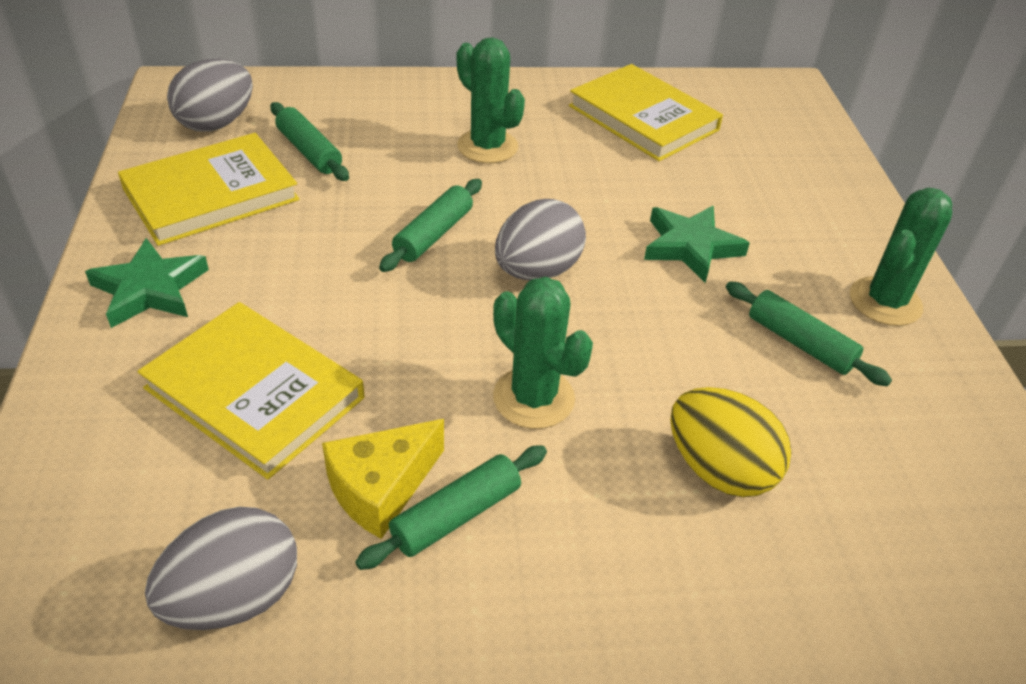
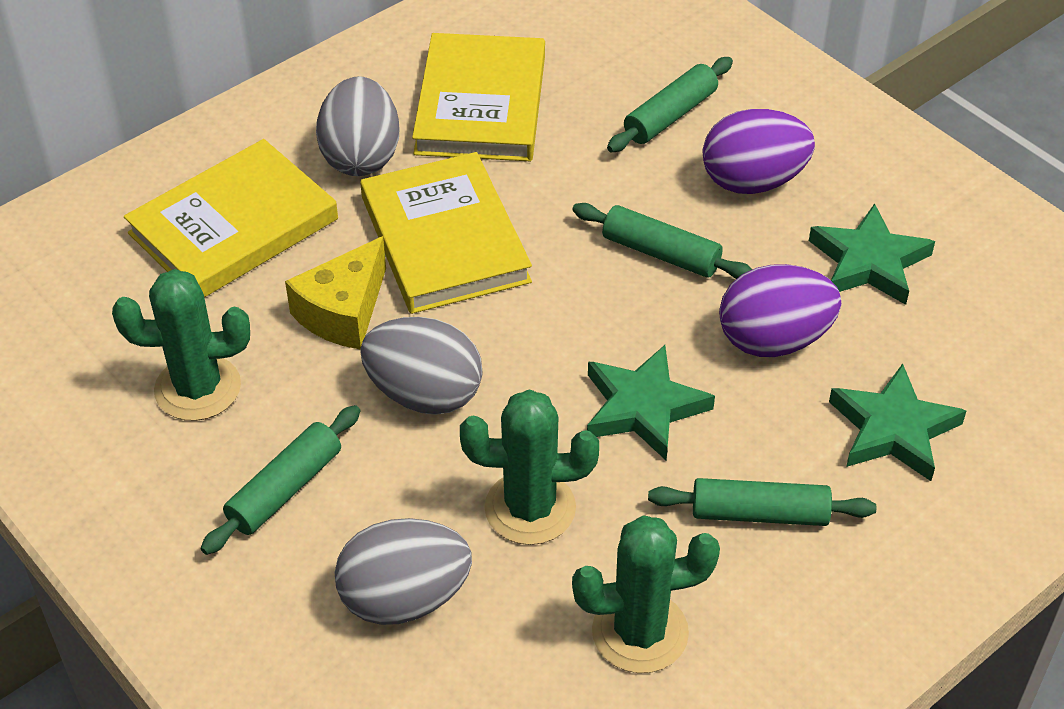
green star: 2 -> 3
purple egg: 0 -> 2
yellow egg: 1 -> 0

